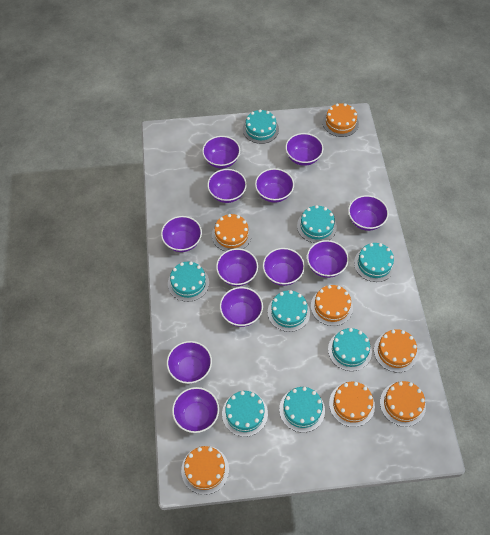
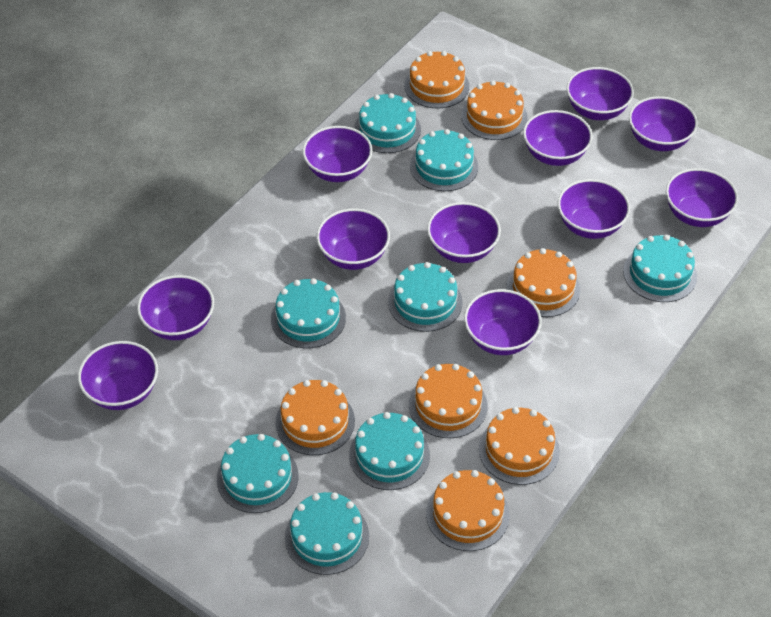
purple bowl: 12 -> 11

